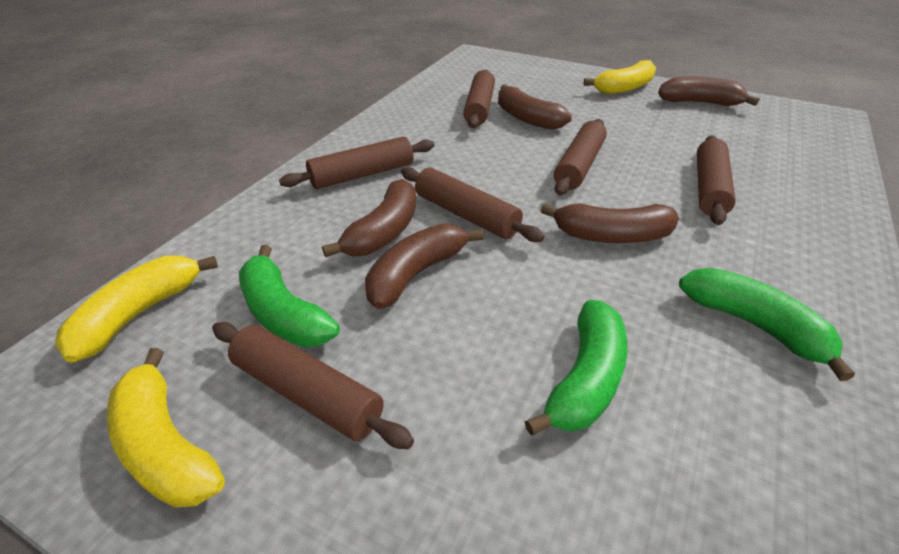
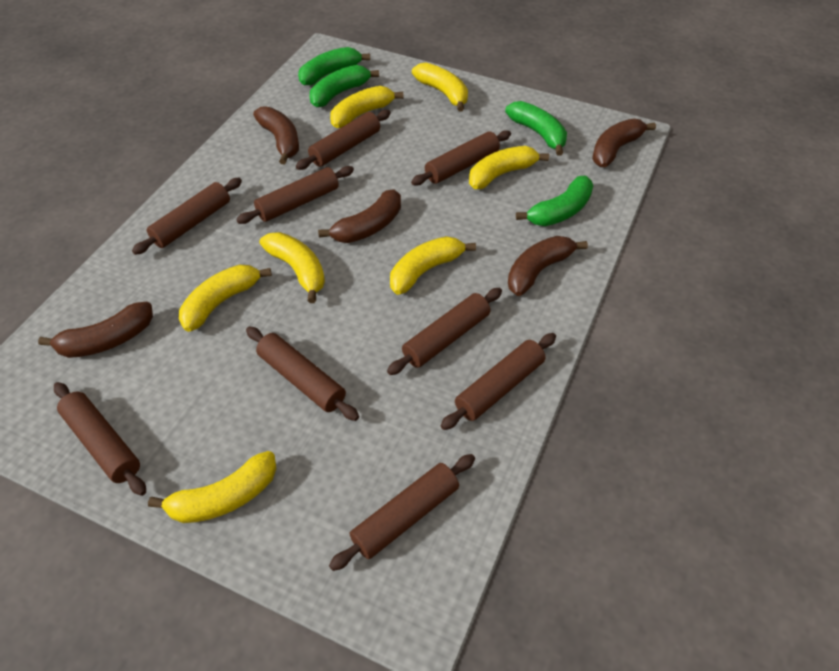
brown rolling pin: 6 -> 9
green banana: 3 -> 4
yellow banana: 3 -> 7

